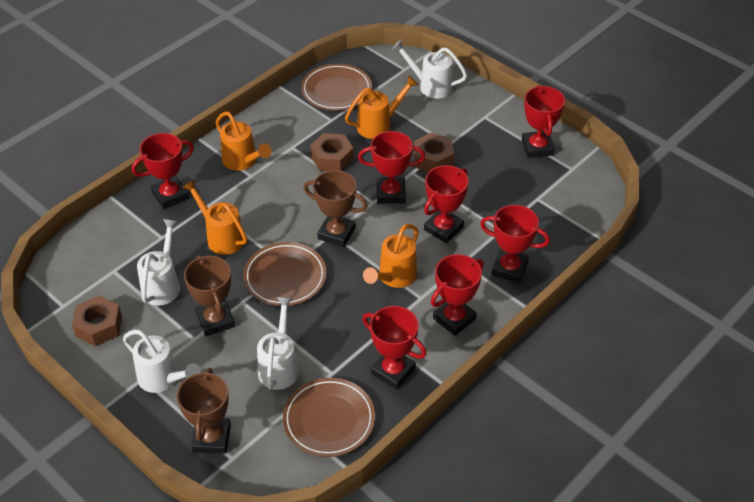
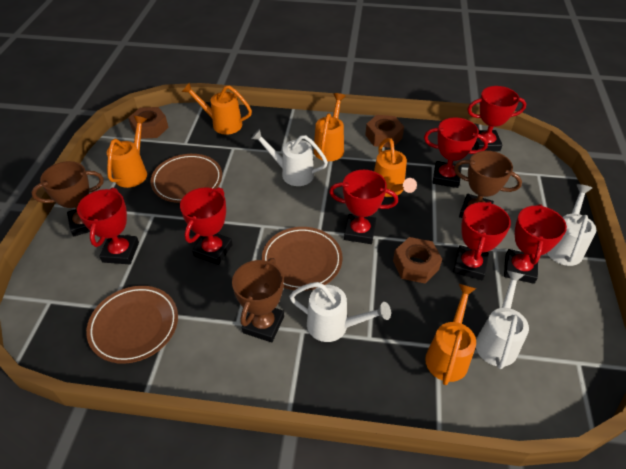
orange watering can: 4 -> 5

